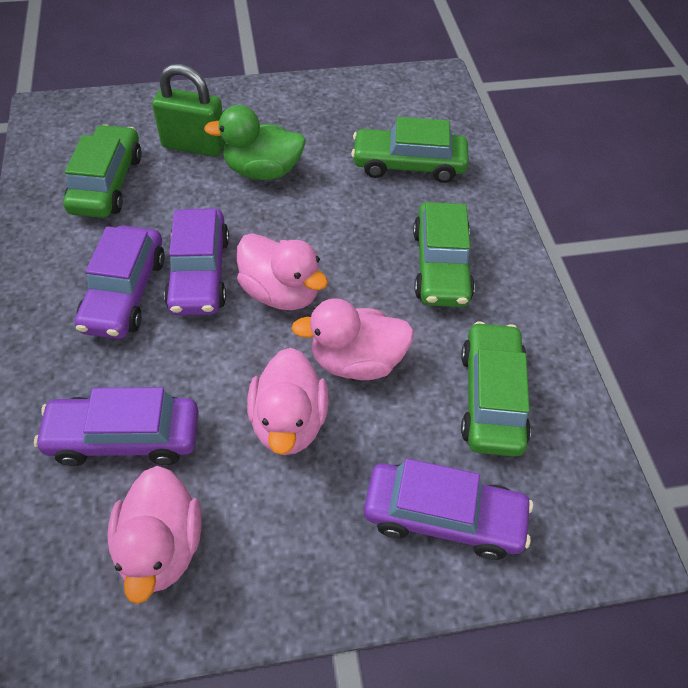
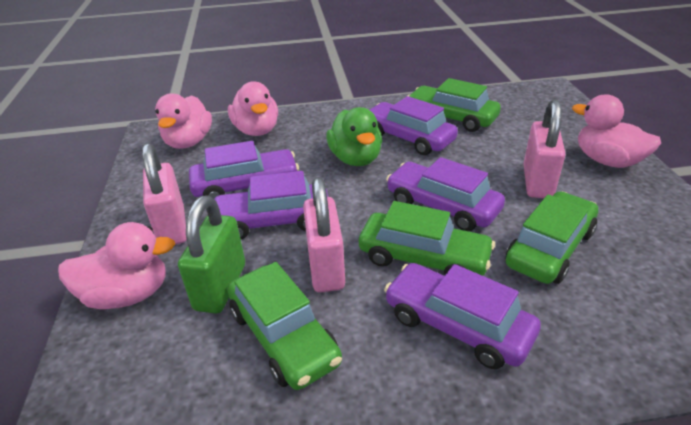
pink padlock: 0 -> 3
purple car: 4 -> 5

